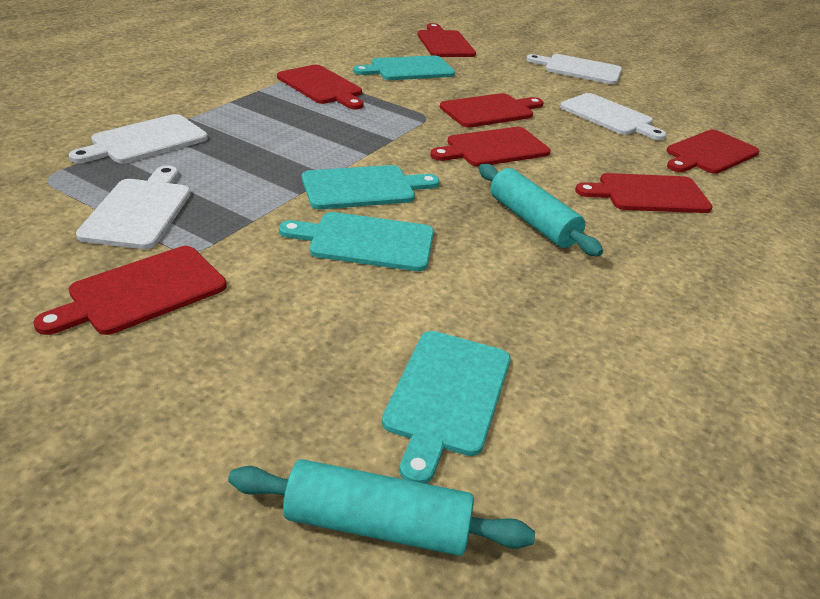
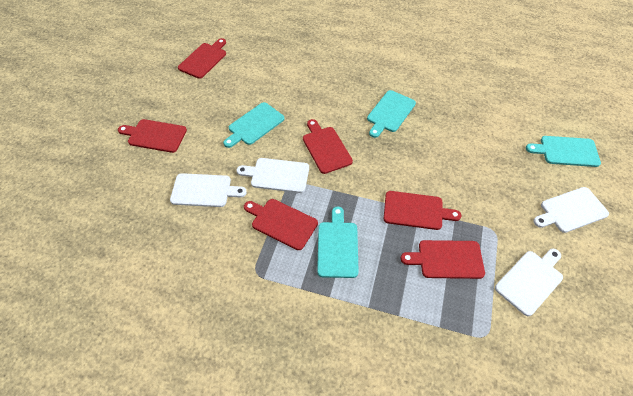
red cutting board: 7 -> 6
turquoise rolling pin: 2 -> 0

